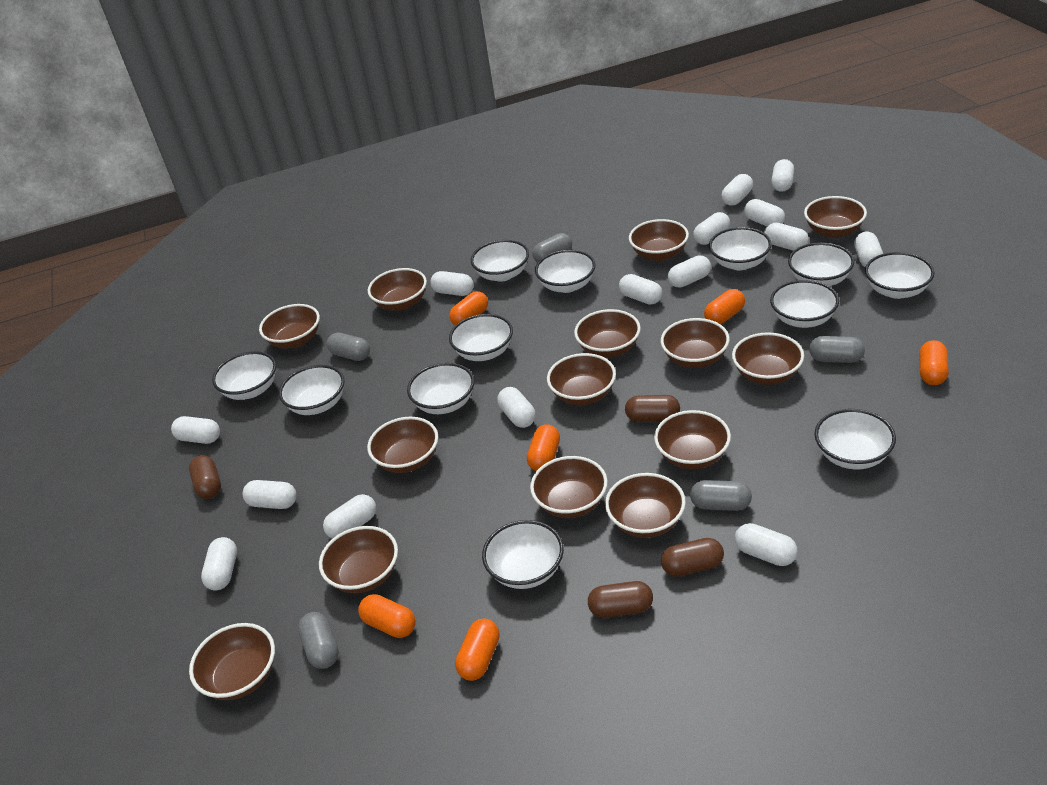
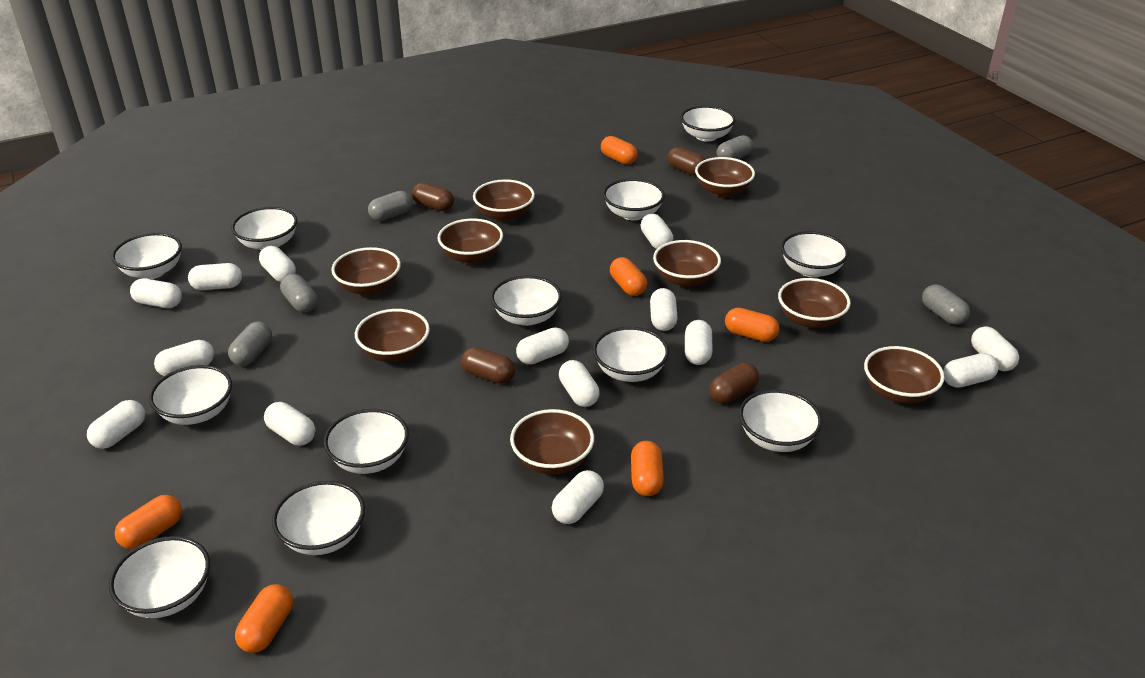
brown bowl: 14 -> 9
white capsule: 15 -> 14

